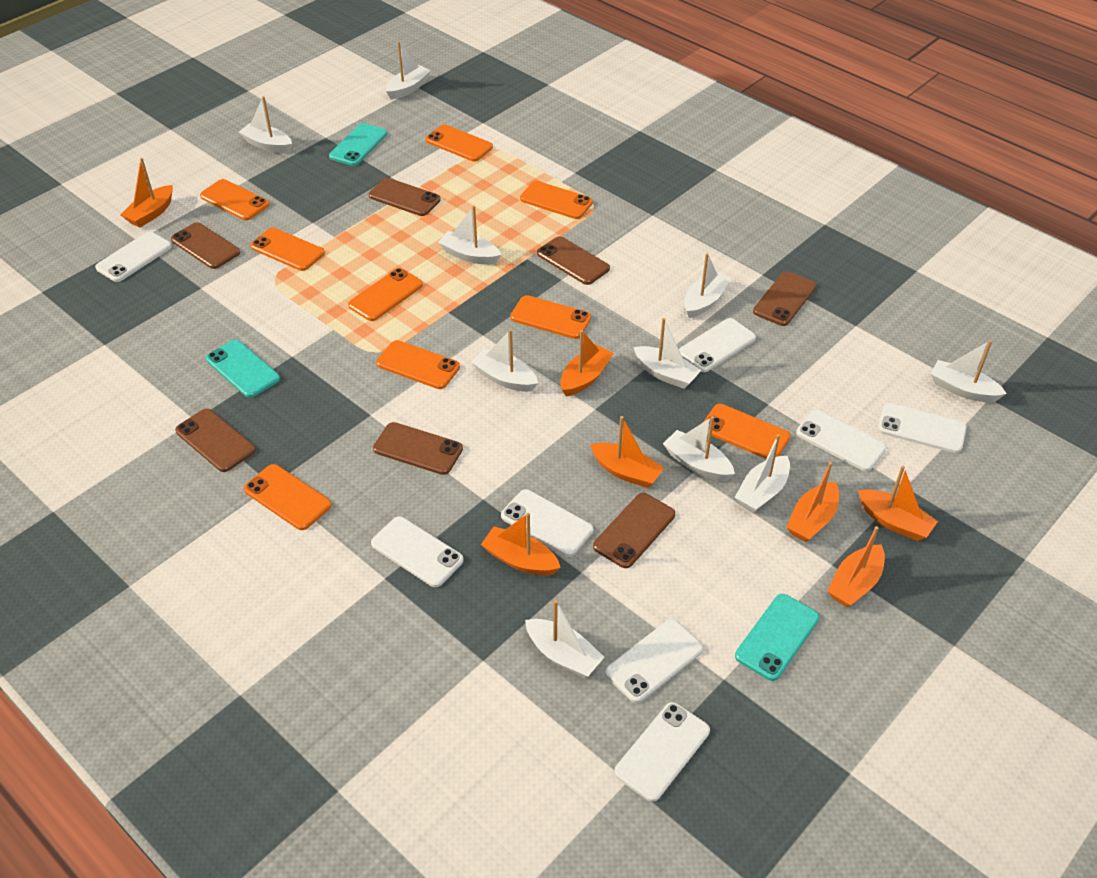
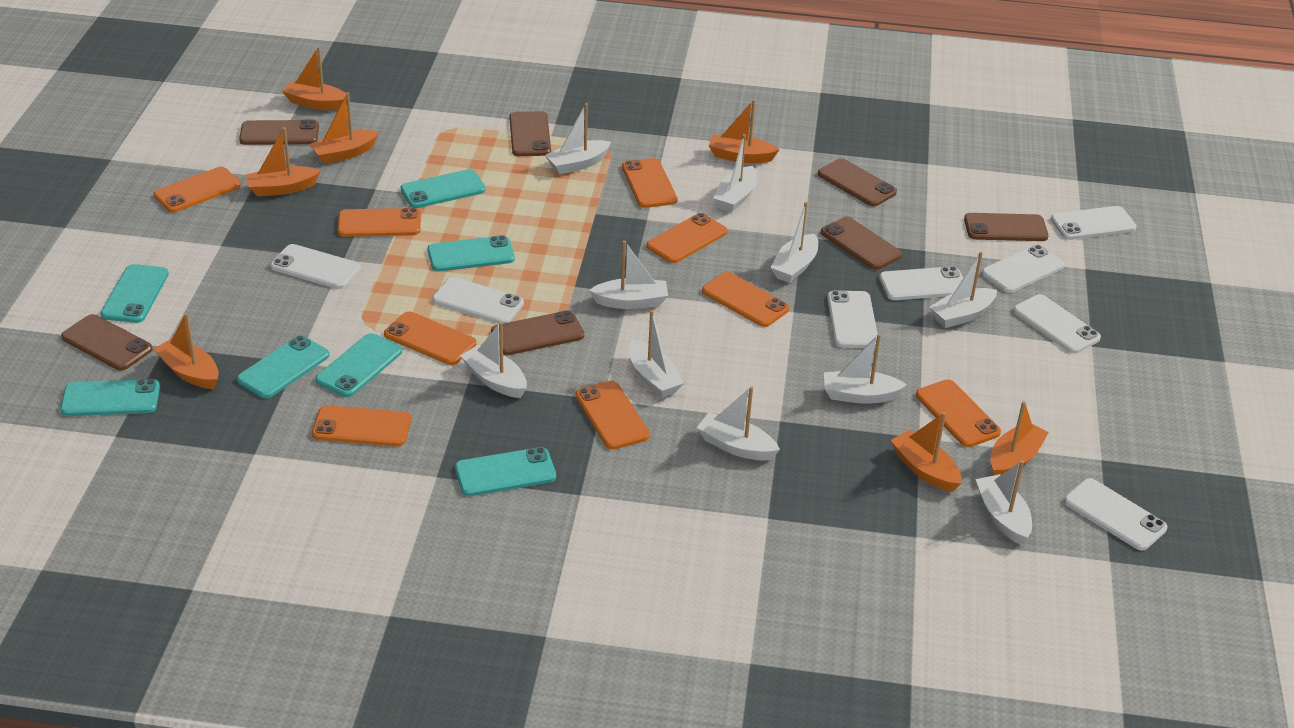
turquoise phone: 3 -> 7

